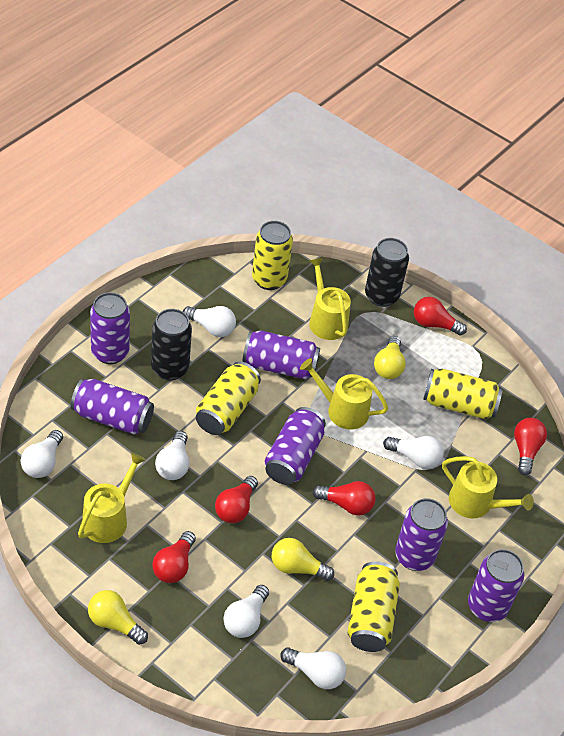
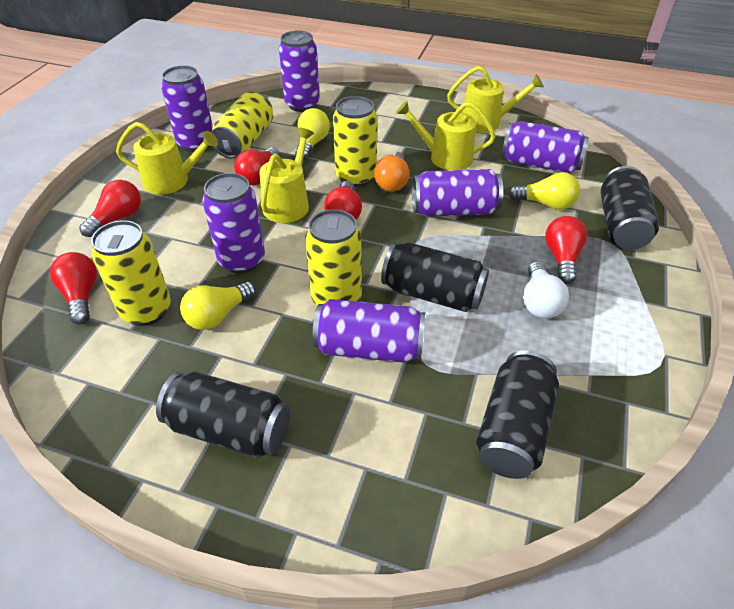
black can: 2 -> 4
orange light bulb: 0 -> 1
white light bulb: 6 -> 1

